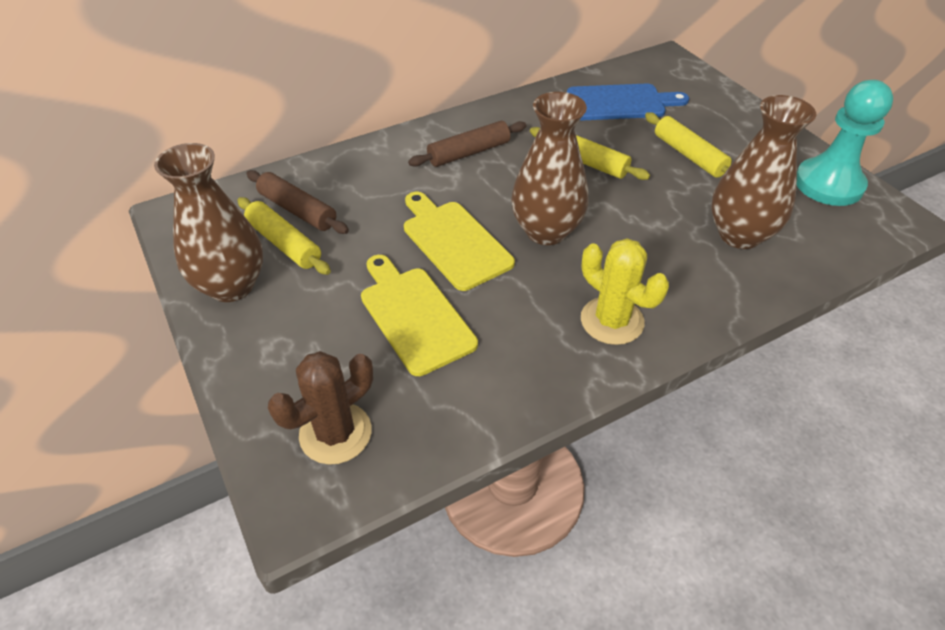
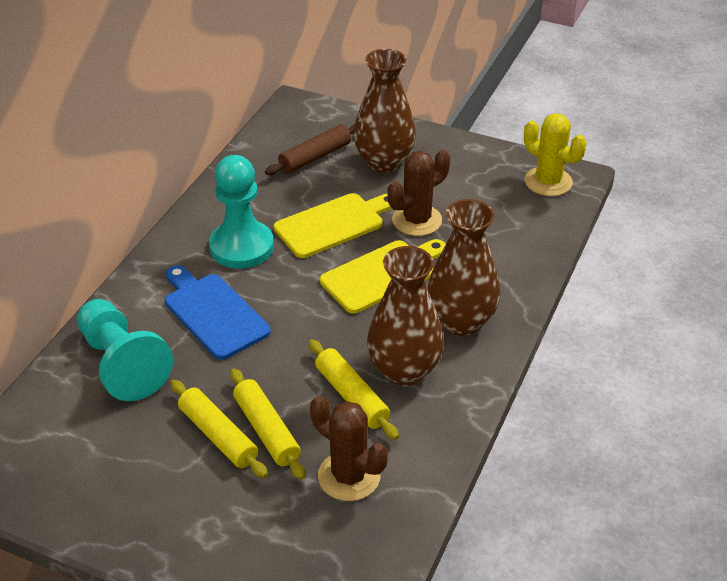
brown cactus: 1 -> 2
brown rolling pin: 2 -> 1
turquoise pawn: 1 -> 2

